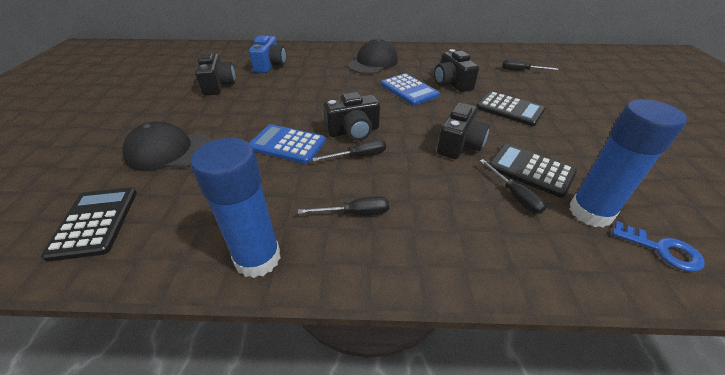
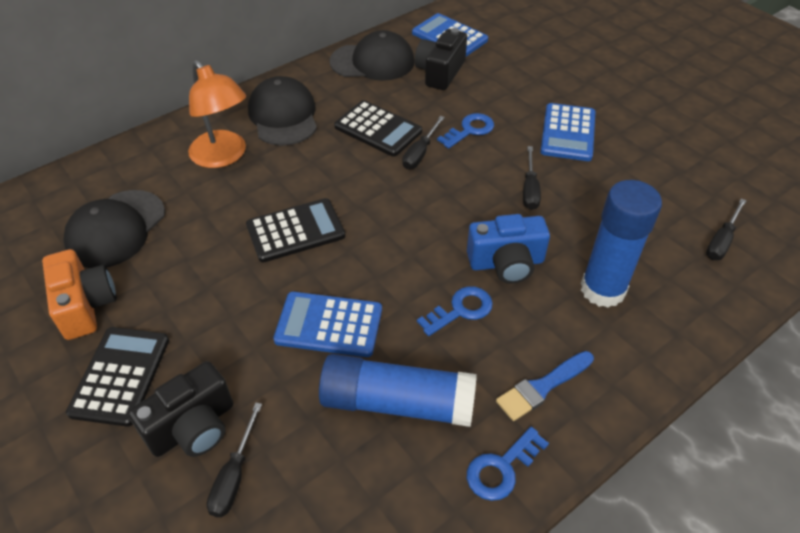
black camera: 4 -> 2
black cap: 2 -> 3
blue brush: 0 -> 1
blue calculator: 2 -> 3
blue key: 1 -> 3
orange camera: 0 -> 1
orange lamp: 0 -> 1

